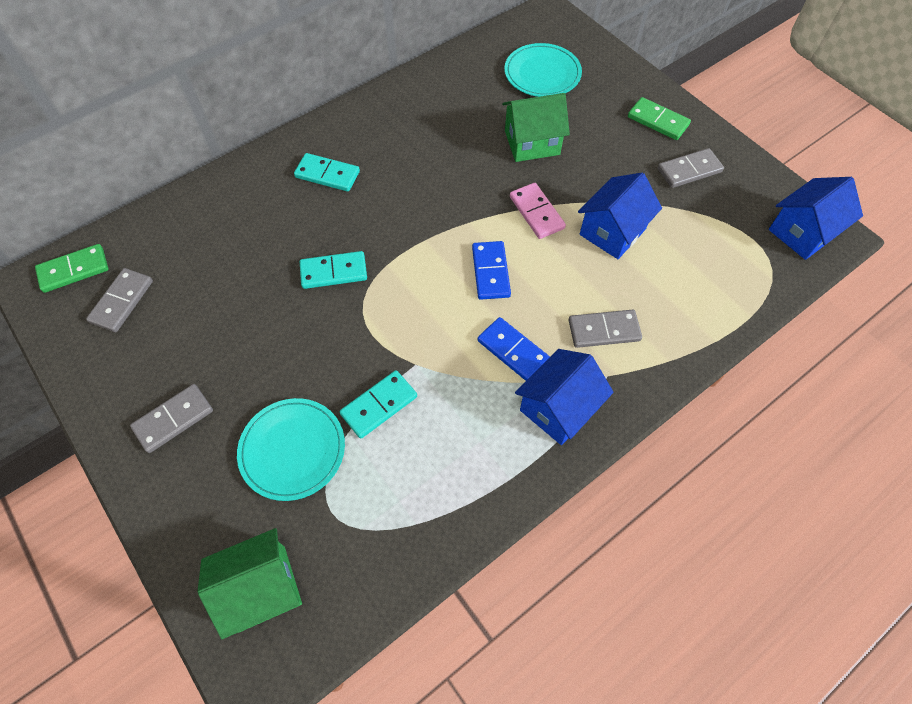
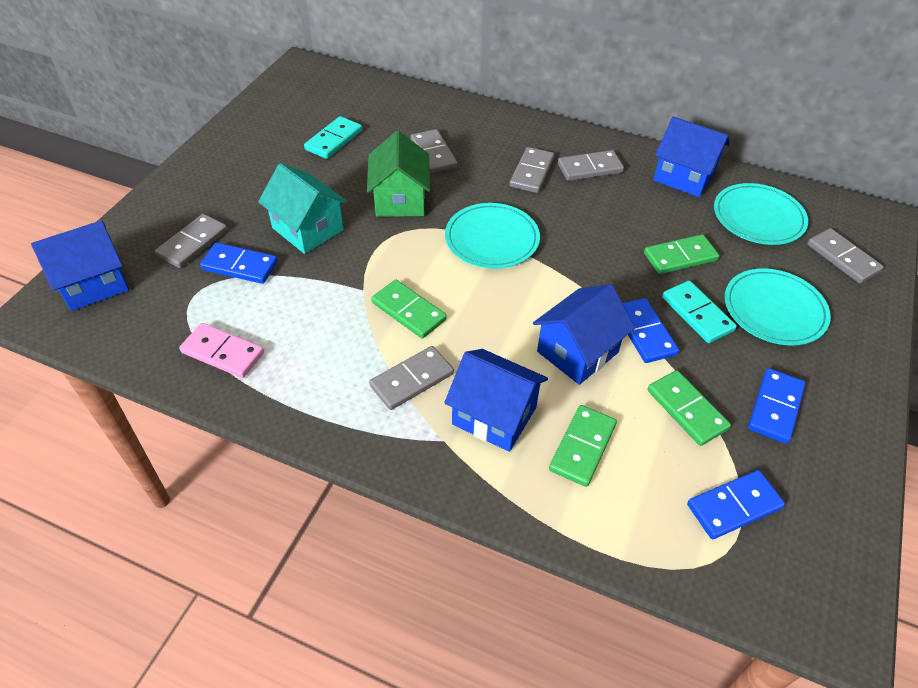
blue domino: 2 -> 4
blue house: 3 -> 4
green domino: 2 -> 4
green house: 2 -> 1
grey domino: 4 -> 6
turquoise domino: 3 -> 2
turquoise house: 0 -> 1
turquoise plate: 2 -> 3

